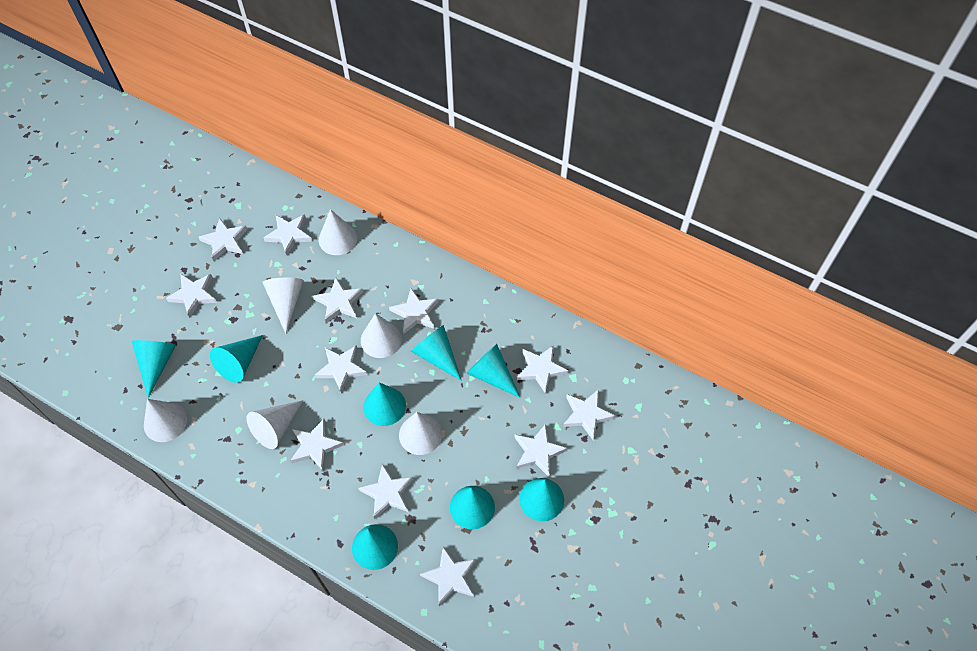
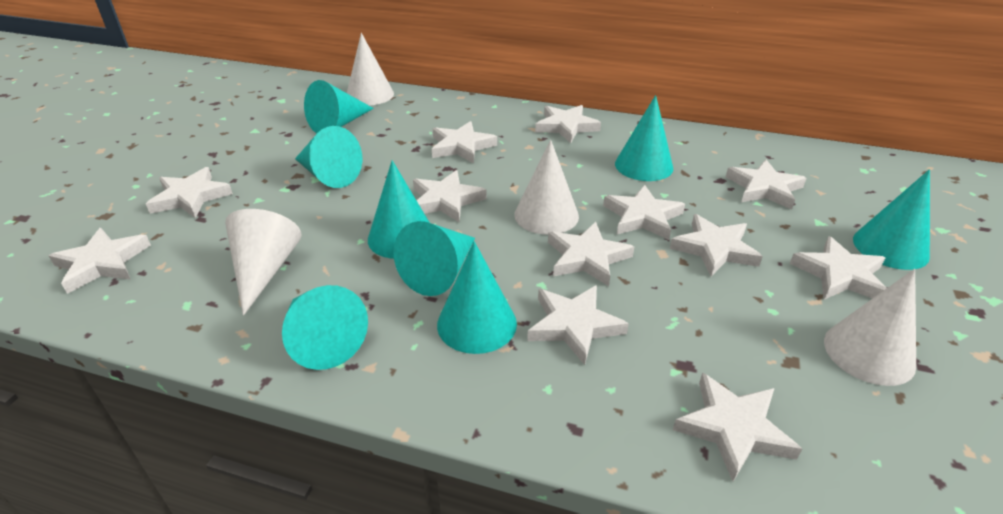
white cone: 6 -> 4

